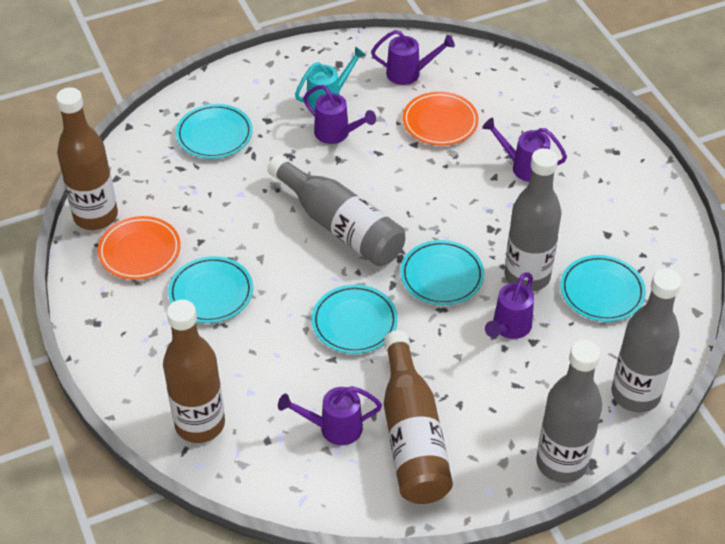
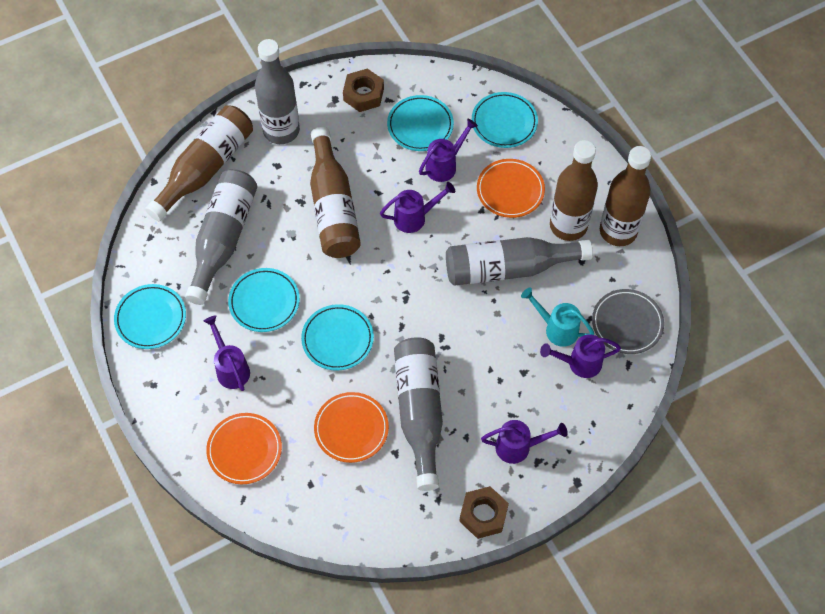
brown bottle: 3 -> 4
brown nut: 0 -> 2
grey plate: 0 -> 1
orange plate: 2 -> 3

